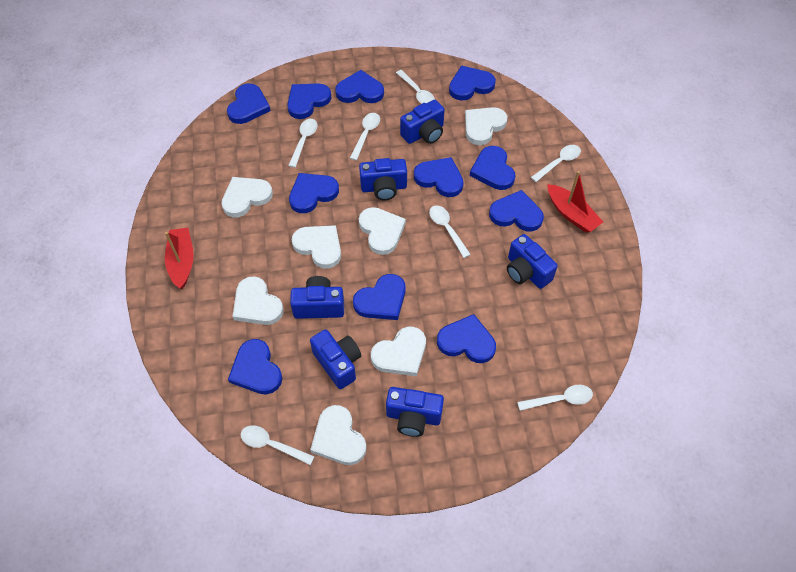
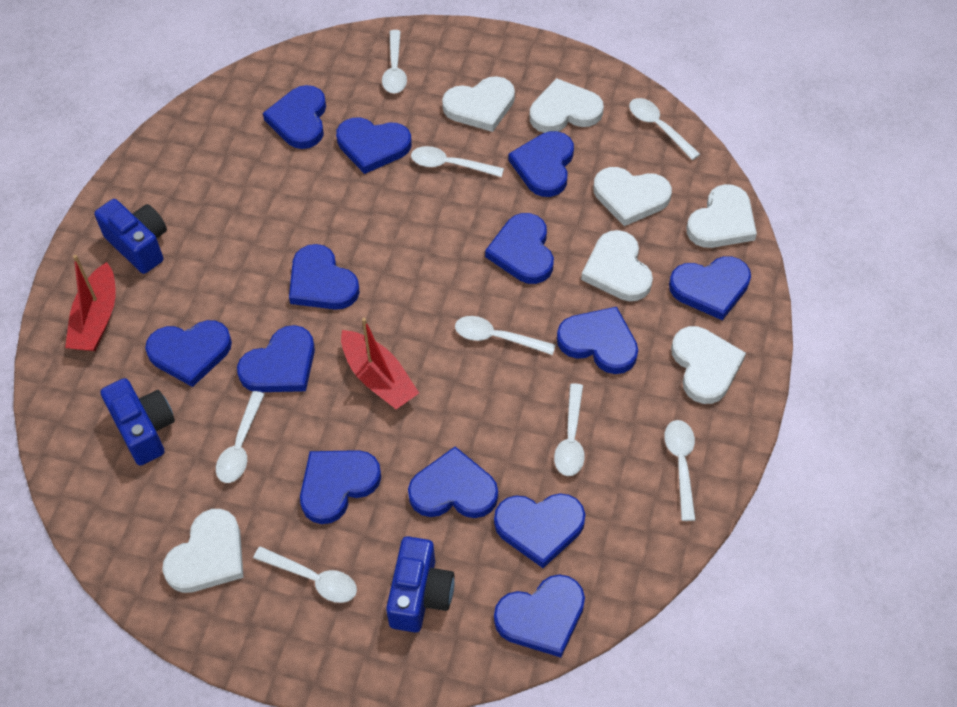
blue camera: 6 -> 3
blue heart: 11 -> 13
white spoon: 7 -> 8

